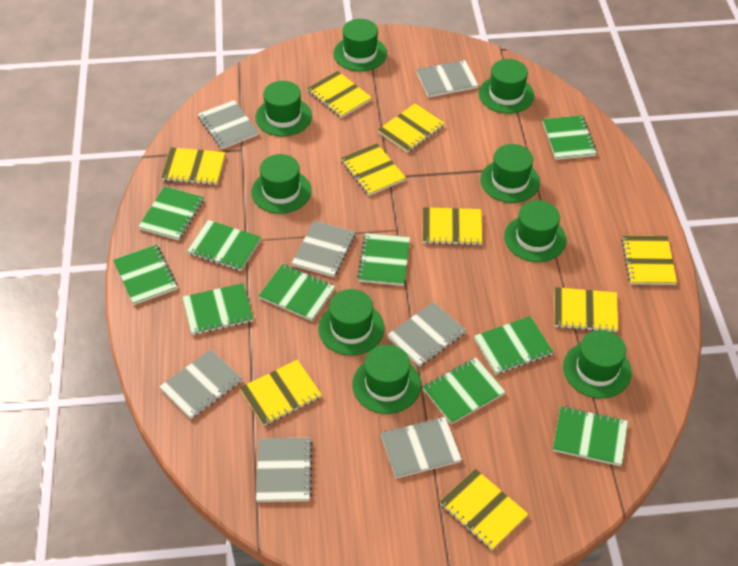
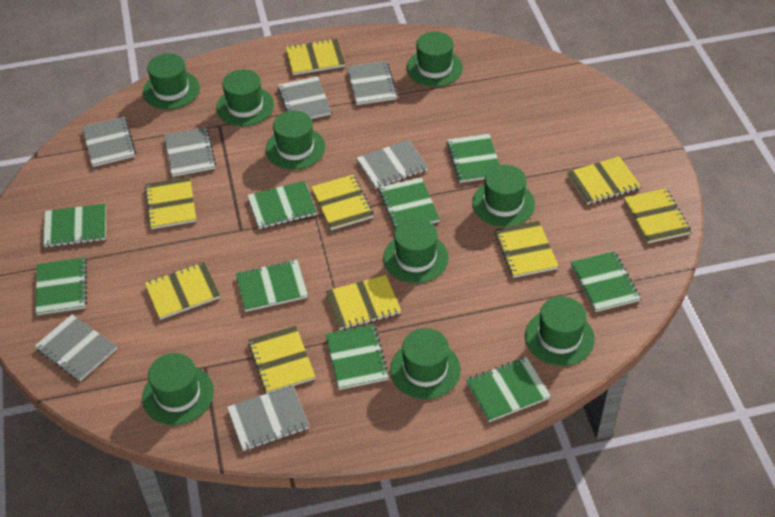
green notebook: 10 -> 9

